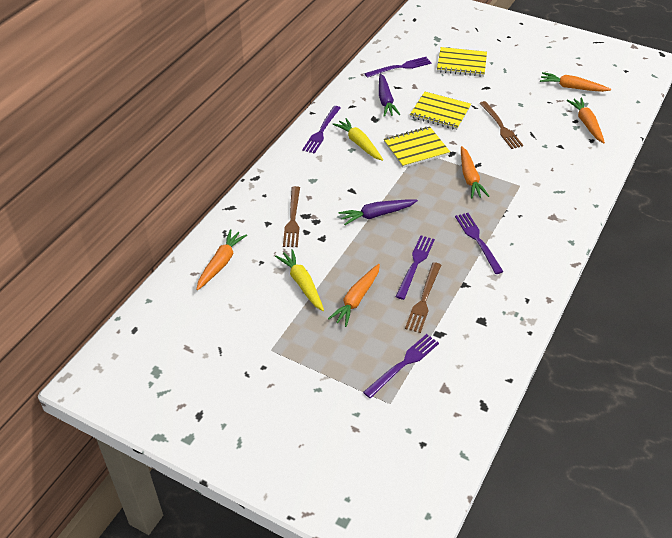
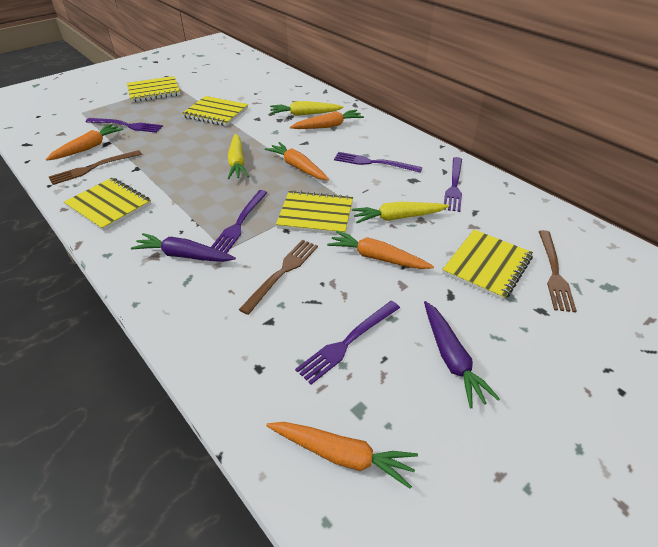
yellow carrot: 2 -> 3
yellow notebook: 3 -> 5

